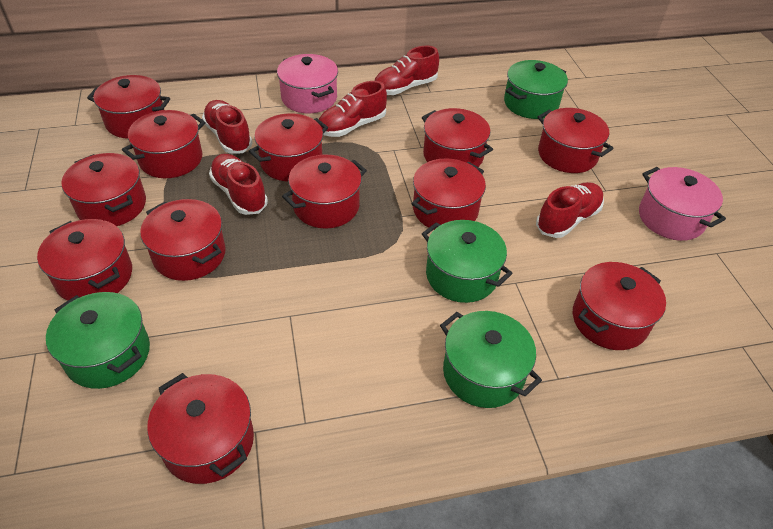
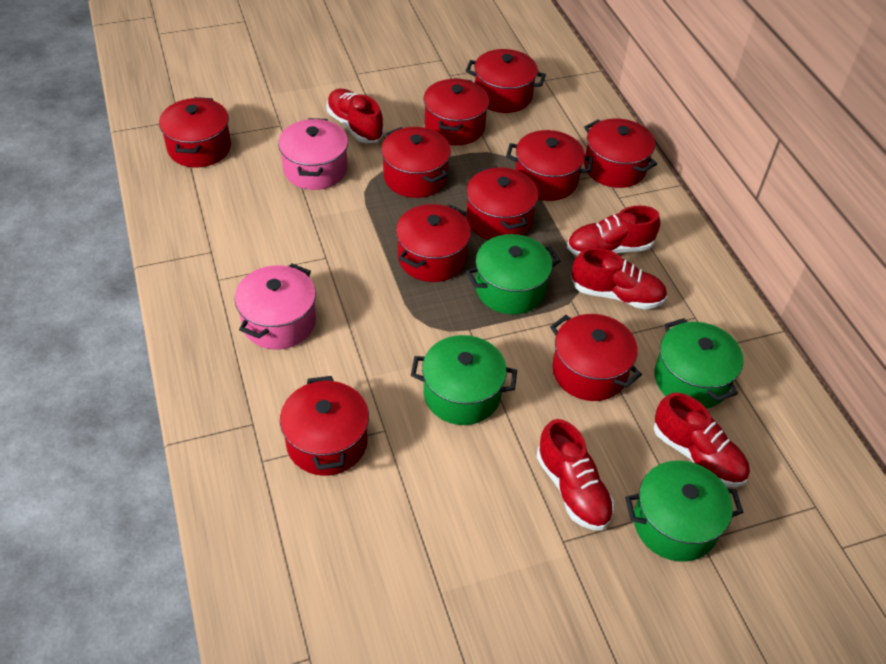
red pot: 12 -> 10

